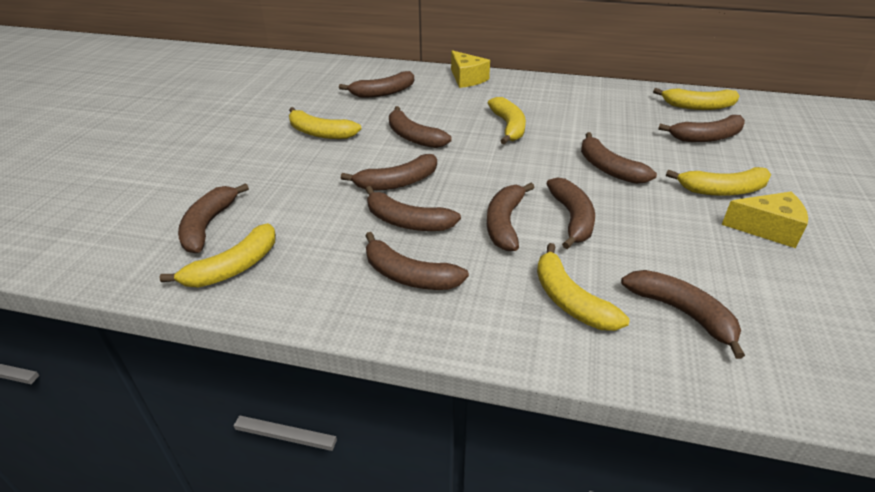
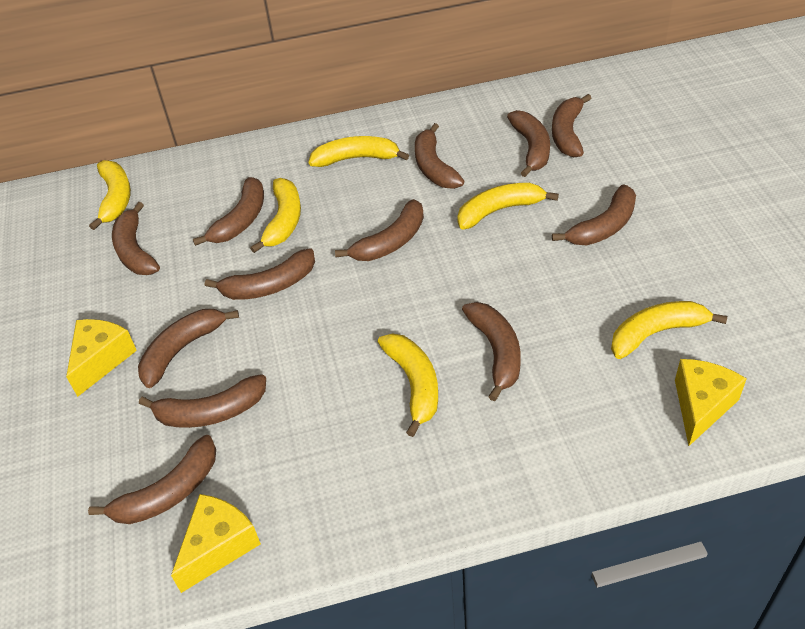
brown banana: 11 -> 12
yellow cheese: 2 -> 3

